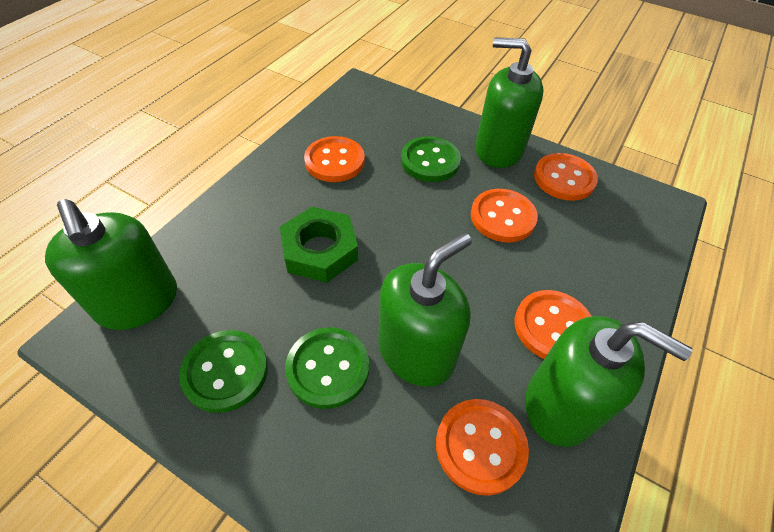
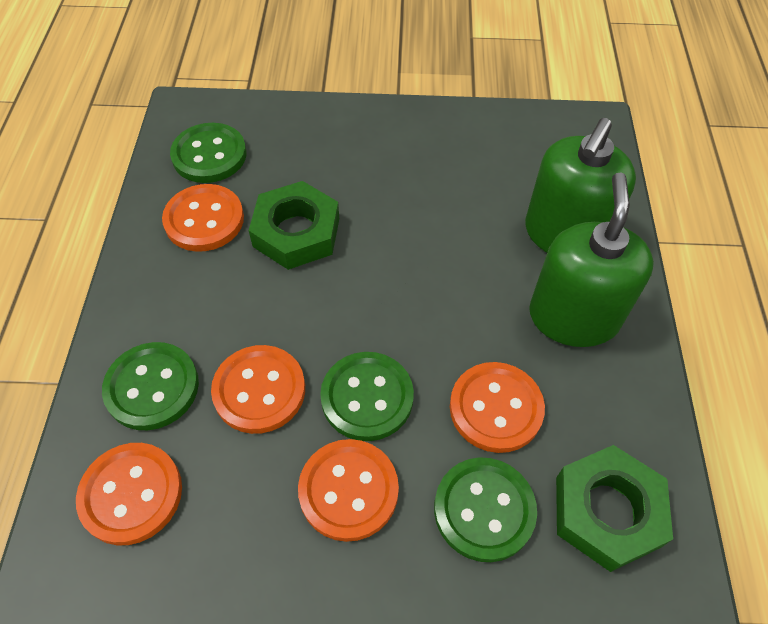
green button: 3 -> 4
green nut: 1 -> 2
green soap dispenser: 4 -> 2

